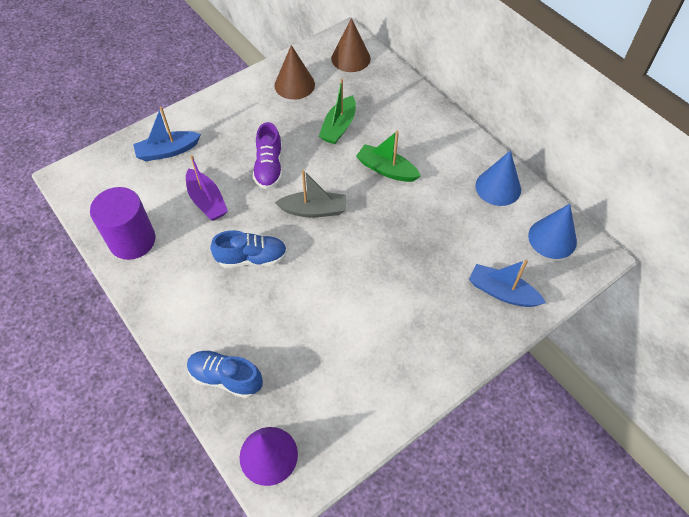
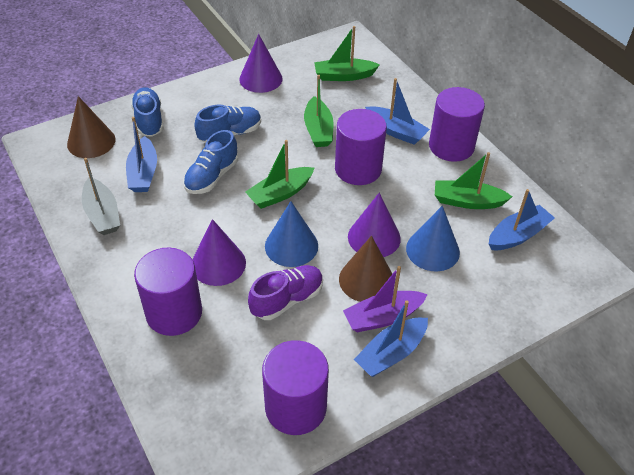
blue boat: 2 -> 4
blue shoe: 2 -> 3
green boat: 2 -> 4
purple cone: 1 -> 3
purple cylinder: 1 -> 4

